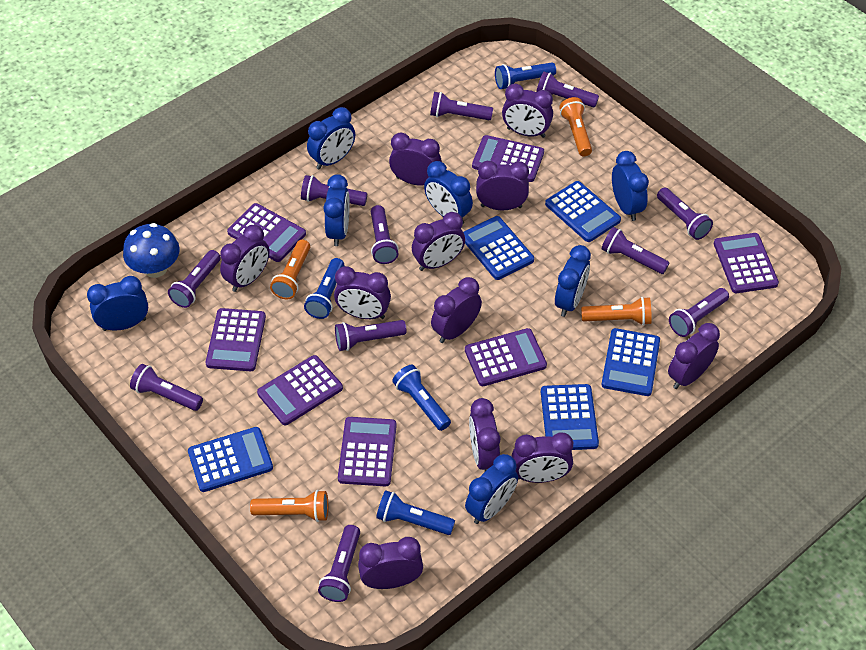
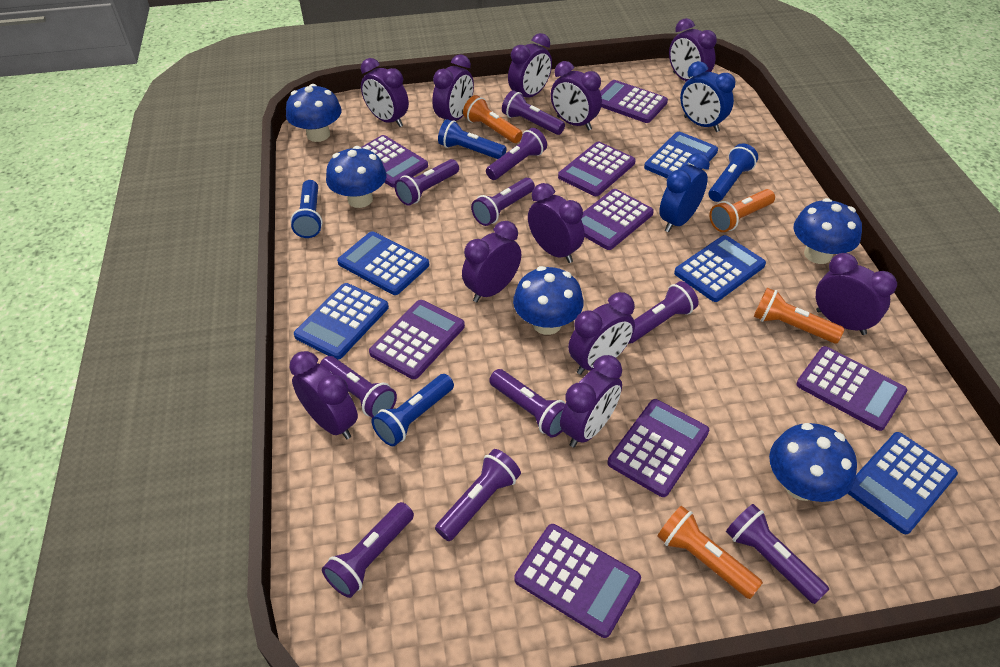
blue clock: 7 -> 2
blue mushroom: 1 -> 5
purple calculator: 7 -> 8
purple flashlight: 11 -> 10

